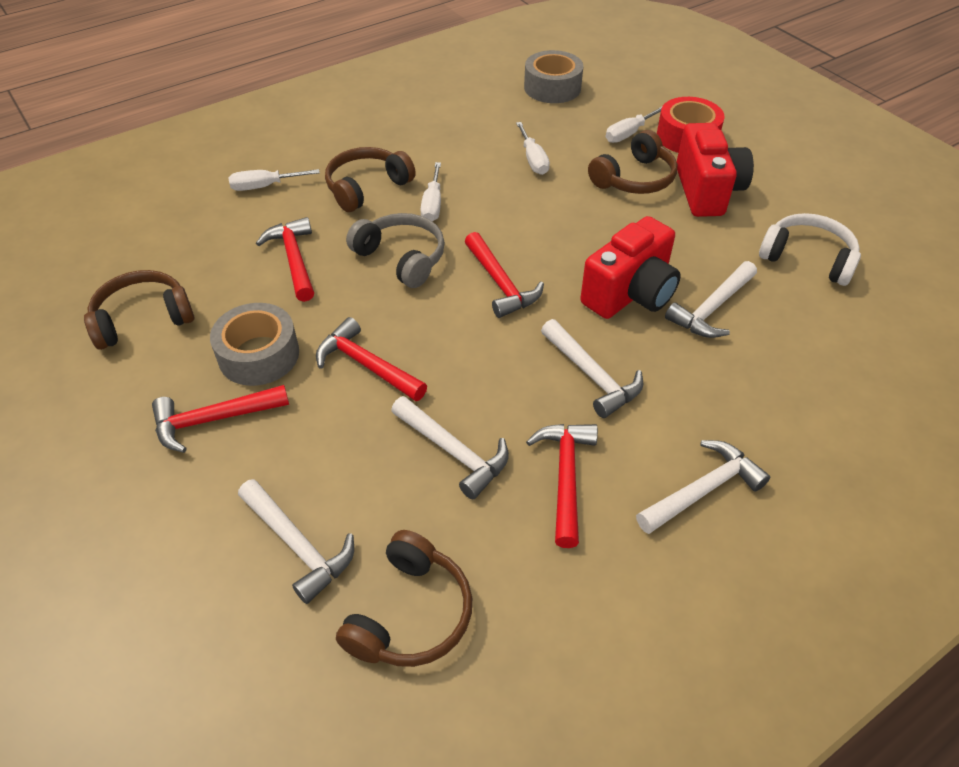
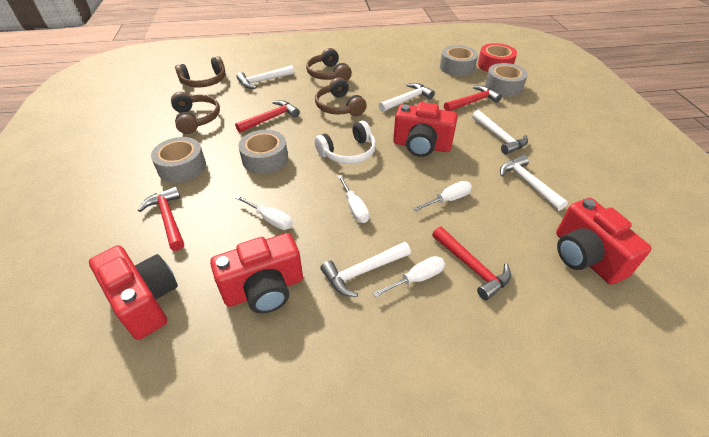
grey headphones: 1 -> 0
grey tape: 2 -> 4
red camera: 2 -> 4
red hammer: 5 -> 4

